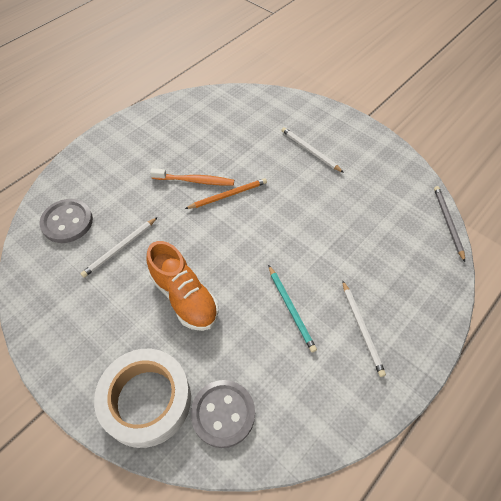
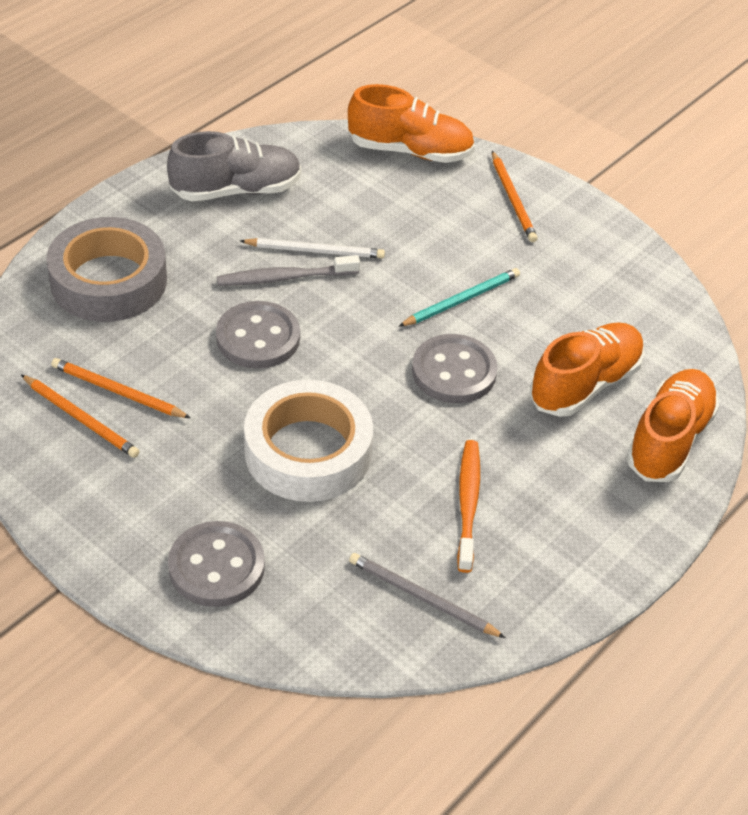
grey button: 2 -> 3
grey shoe: 0 -> 1
grey tape: 0 -> 1
grey toothbrush: 0 -> 1
orange pencil: 1 -> 3
orange shoe: 1 -> 3
white pencil: 3 -> 1

